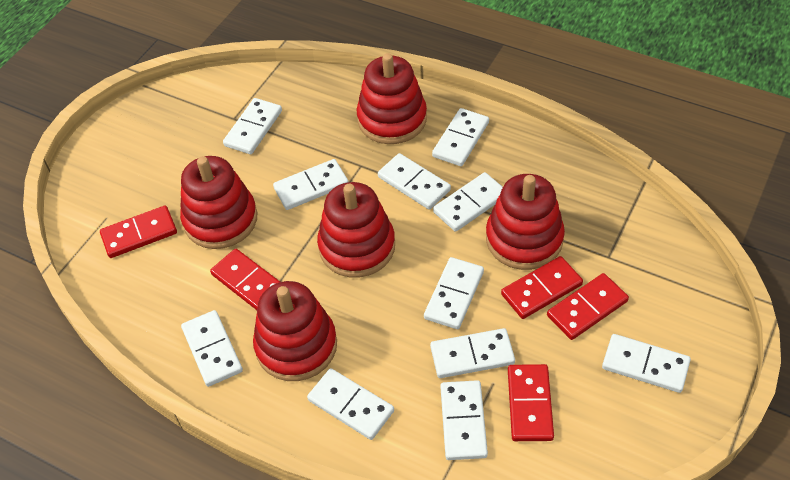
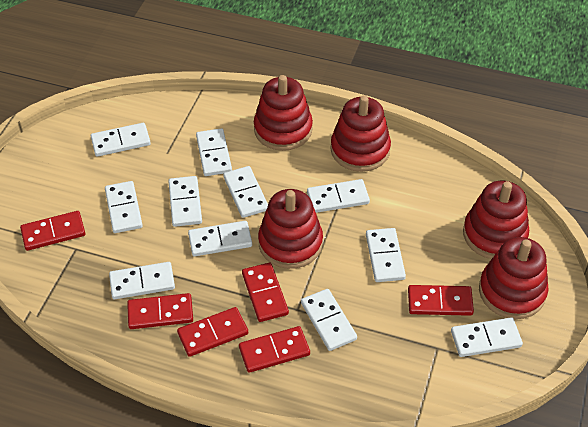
red domino: 5 -> 6

